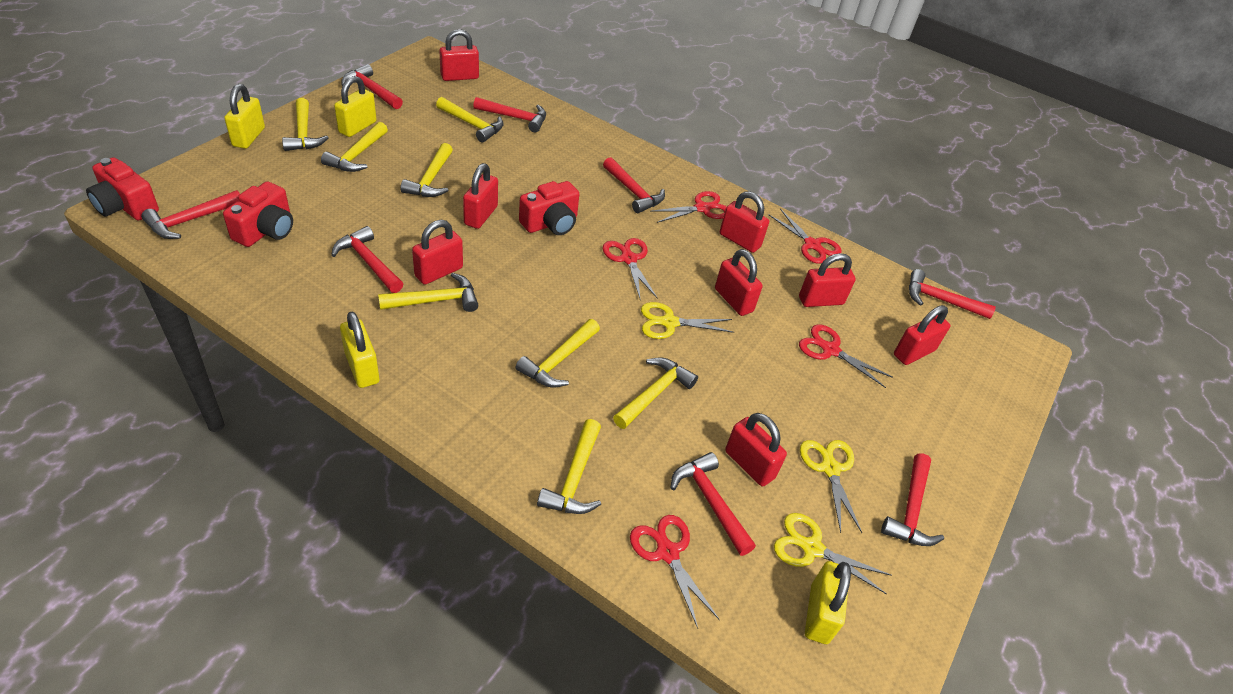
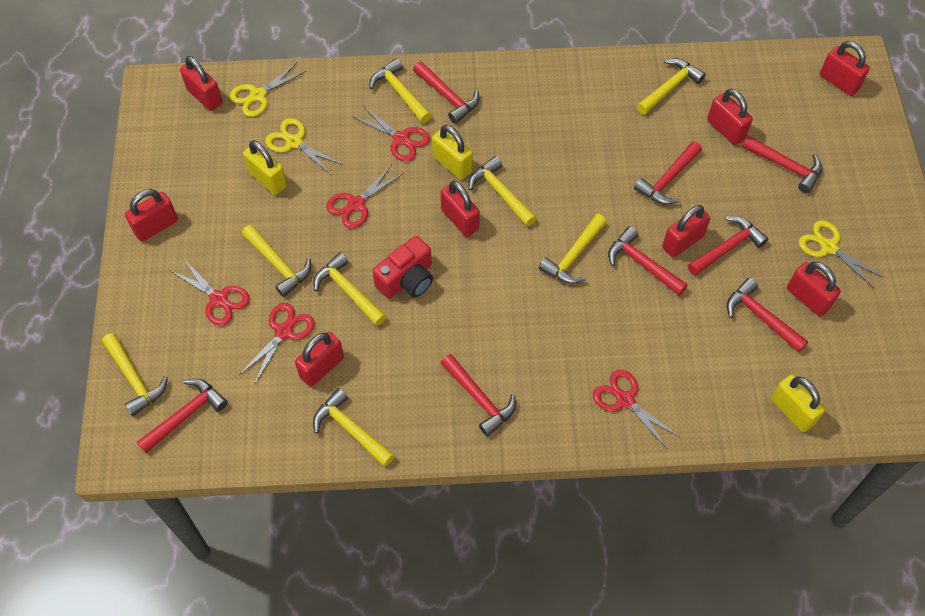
red camera: 3 -> 1
yellow padlock: 4 -> 3

